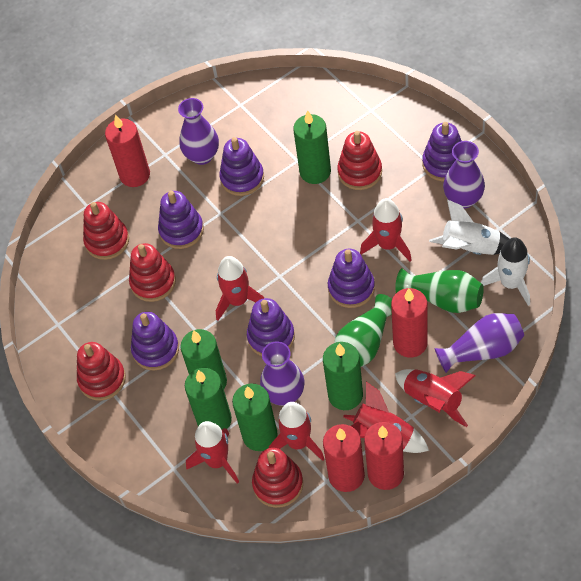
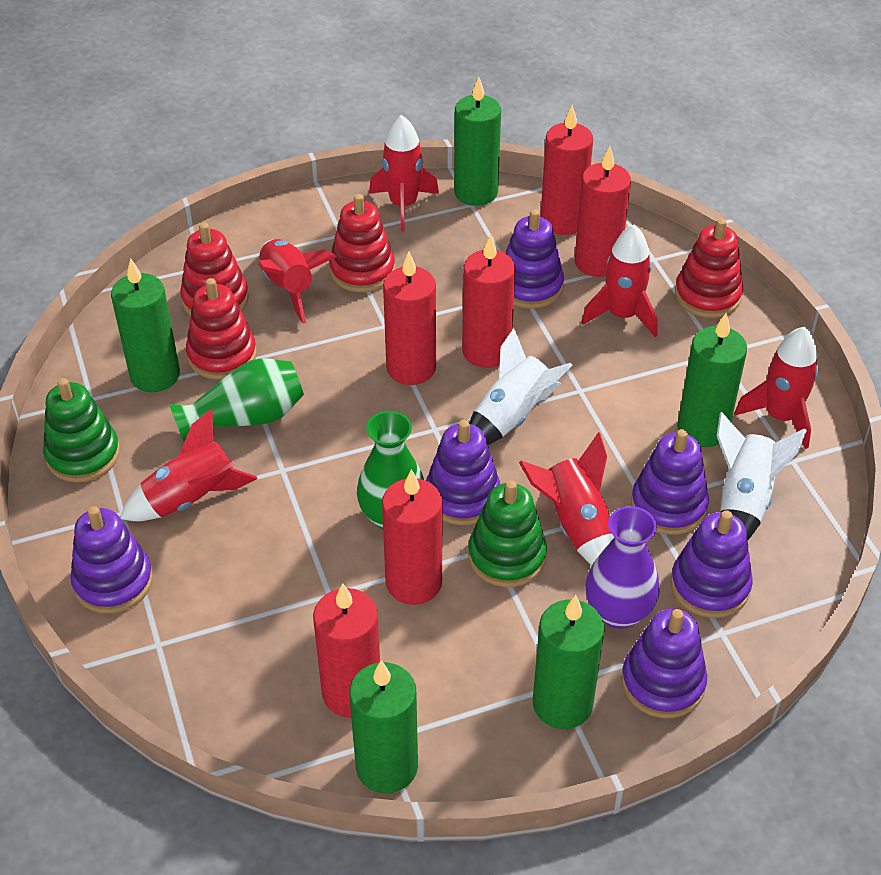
green stacking toy: 0 -> 2
purple vase: 4 -> 1
red candle: 4 -> 6
red stacking toy: 5 -> 4

